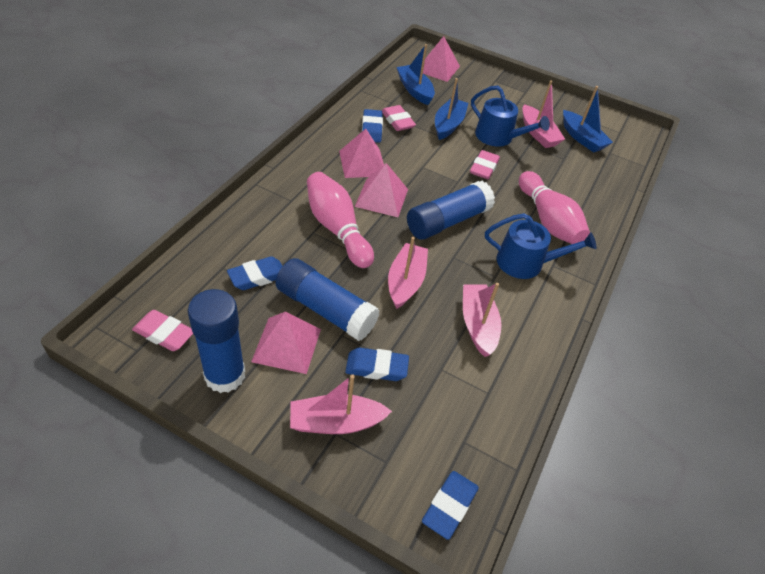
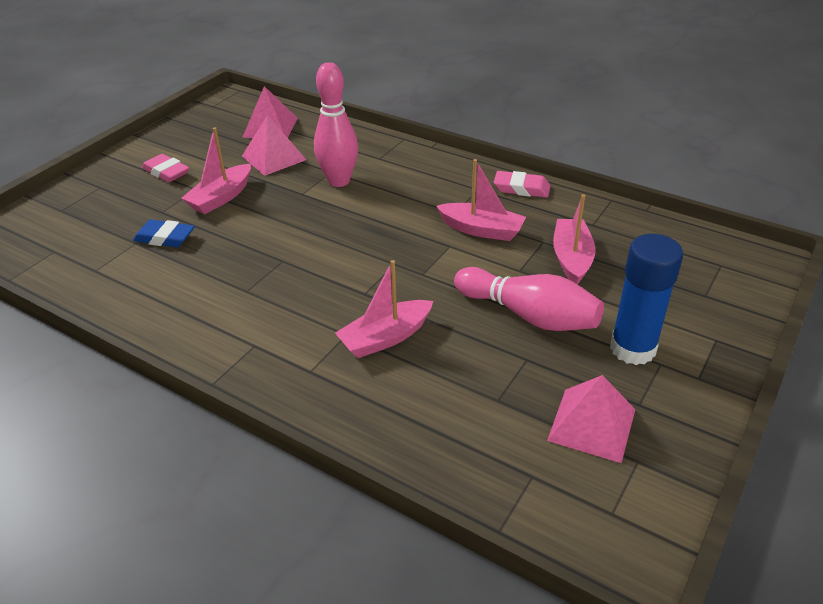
blue boat: 3 -> 0
blue eraser: 4 -> 1
blue glue stick: 3 -> 1
blue watering can: 2 -> 0
pink eraser: 3 -> 2
pink pyramid: 4 -> 3

